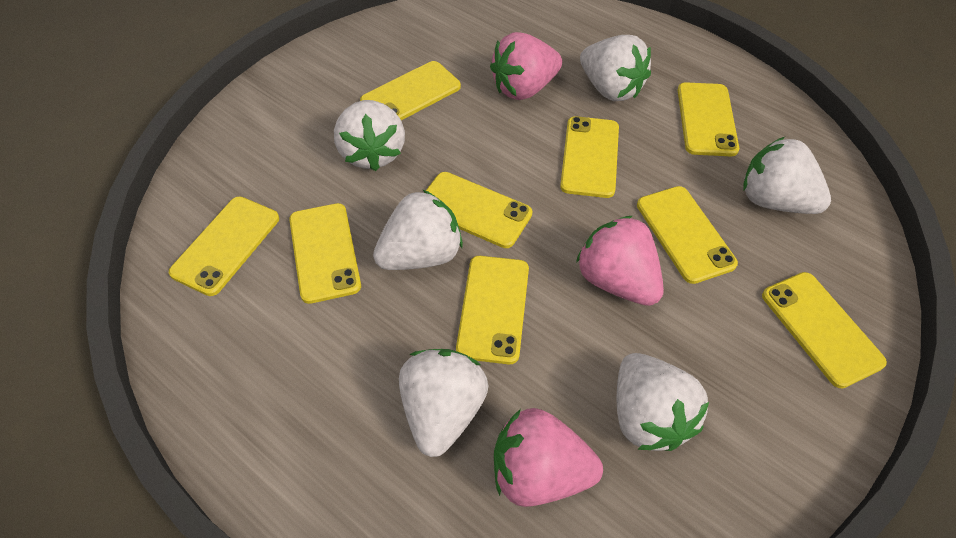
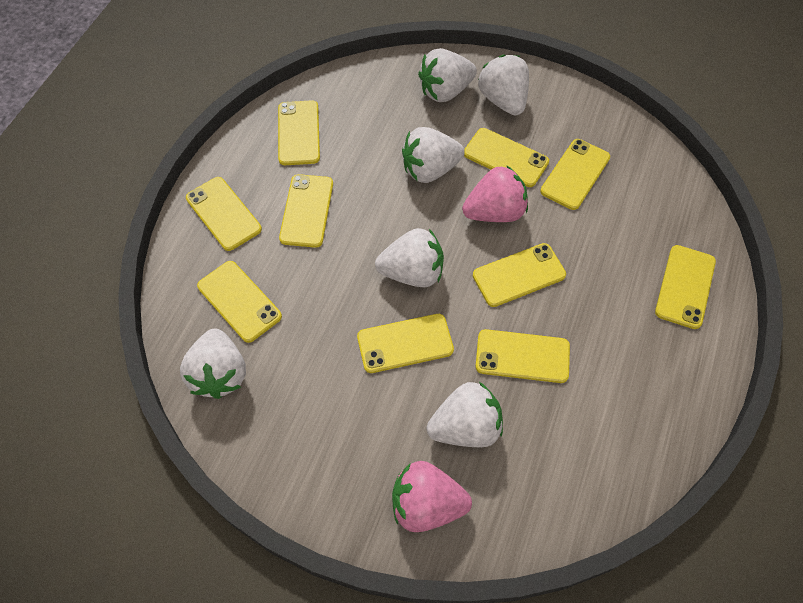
pink strawberry: 3 -> 2
yellow phone: 9 -> 10

